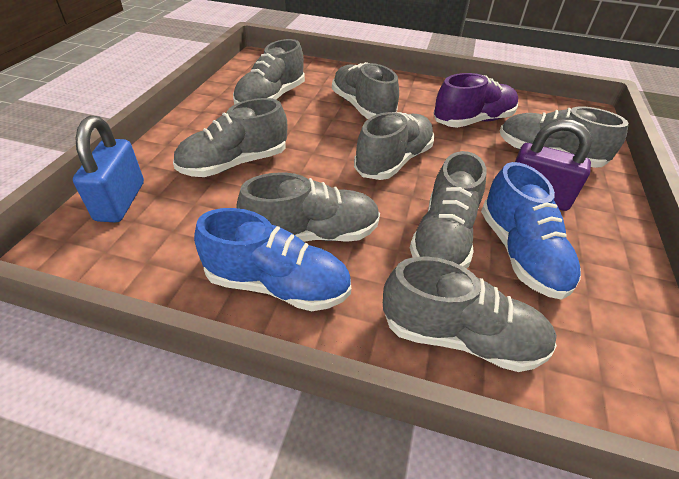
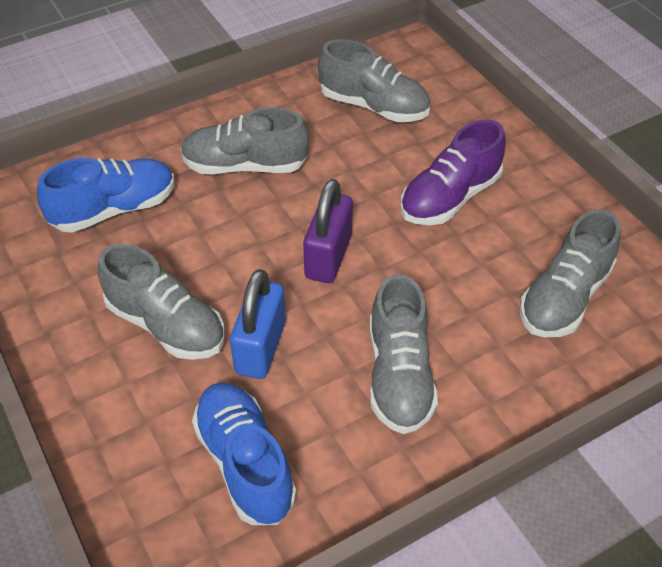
grey shoe: 8 -> 5

